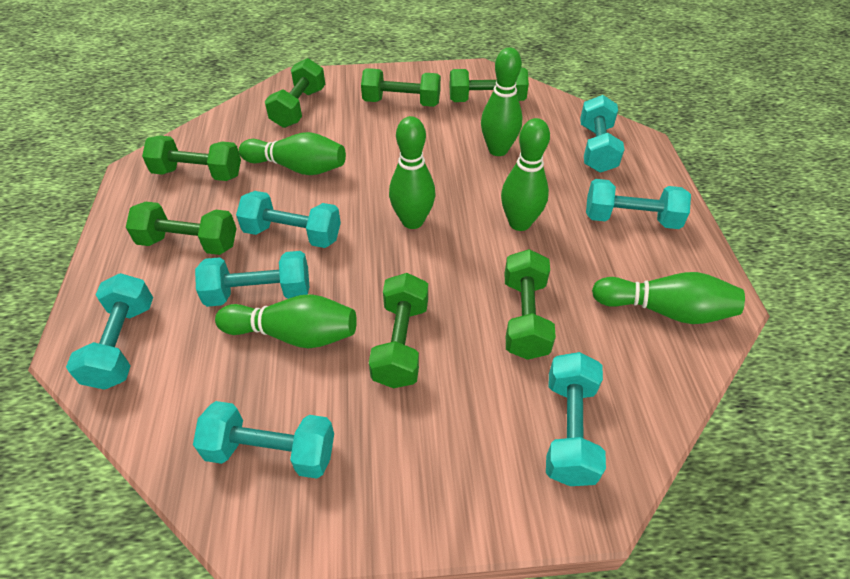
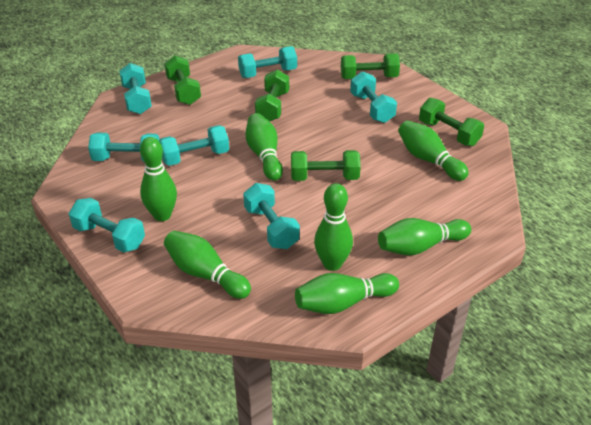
green bowling pin: 6 -> 7
green dumbbell: 7 -> 5

